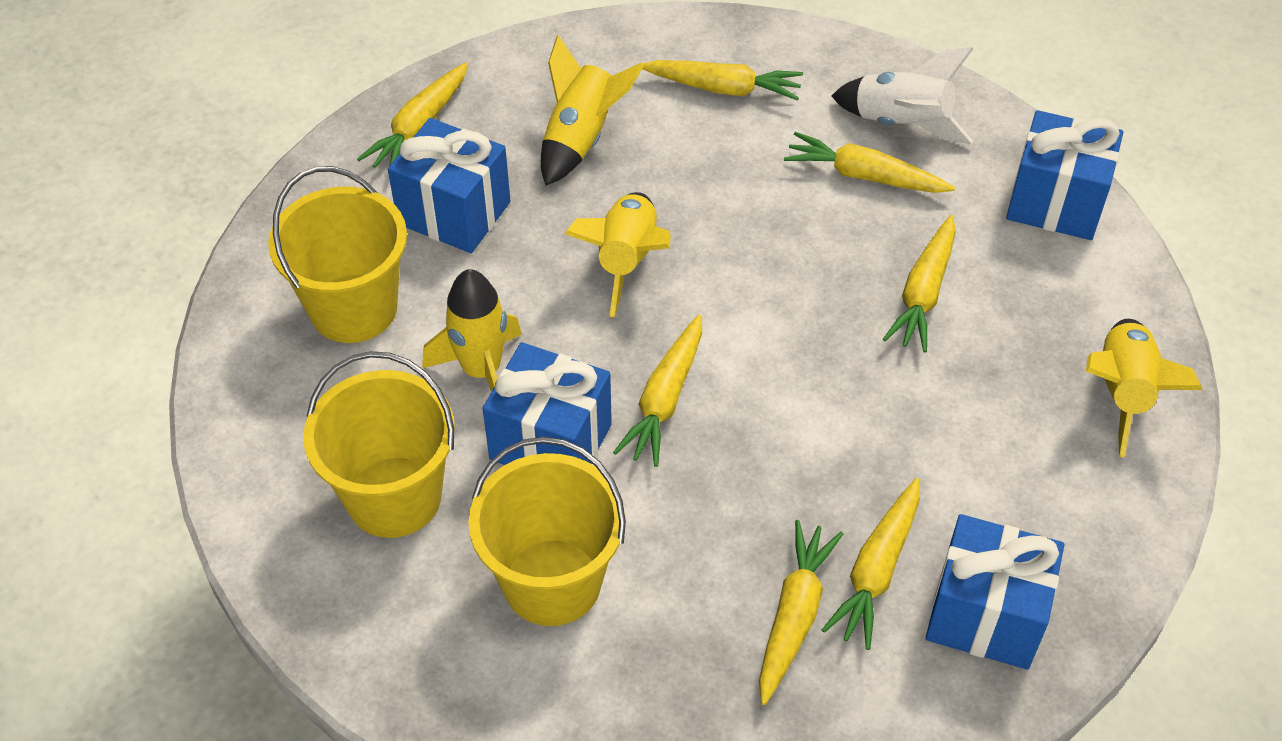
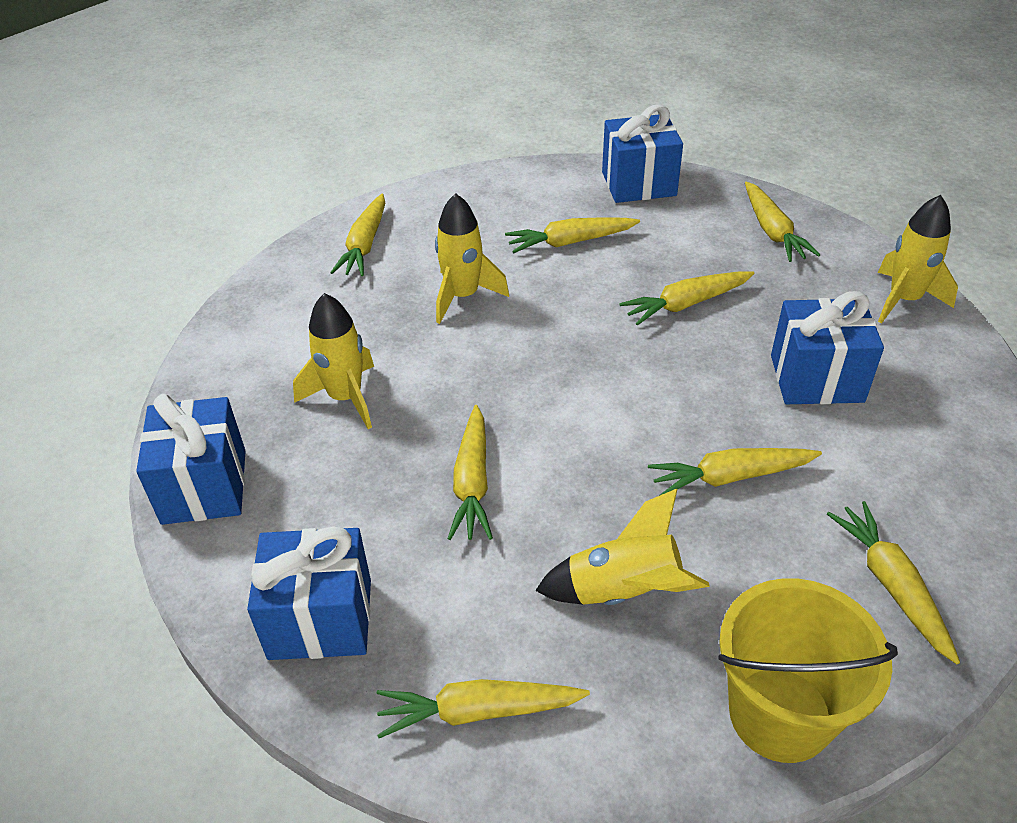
white rocket: 1 -> 0
yellow bucket: 3 -> 1
yellow carrot: 7 -> 8

